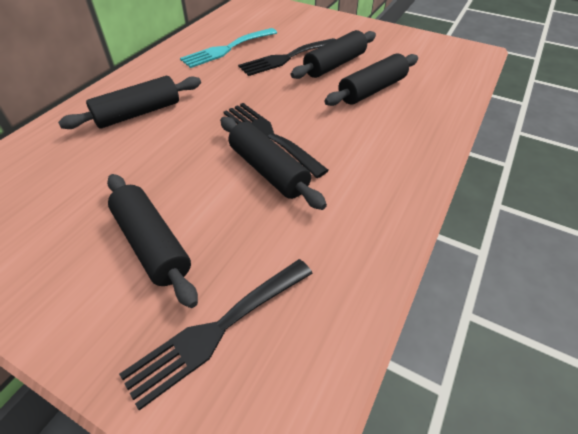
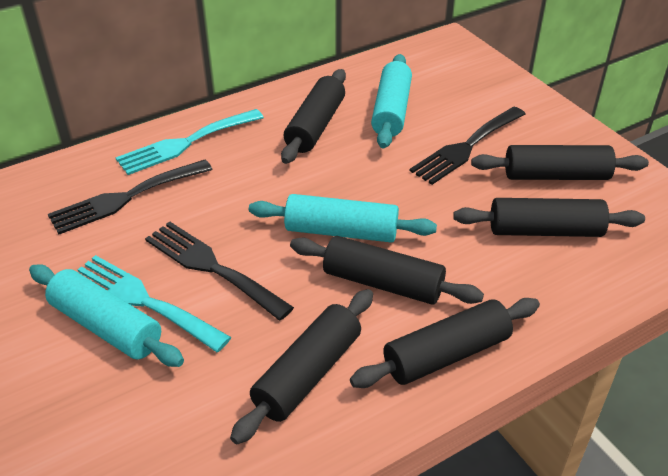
black rolling pin: 5 -> 6
turquoise fork: 1 -> 2
turquoise rolling pin: 0 -> 3

